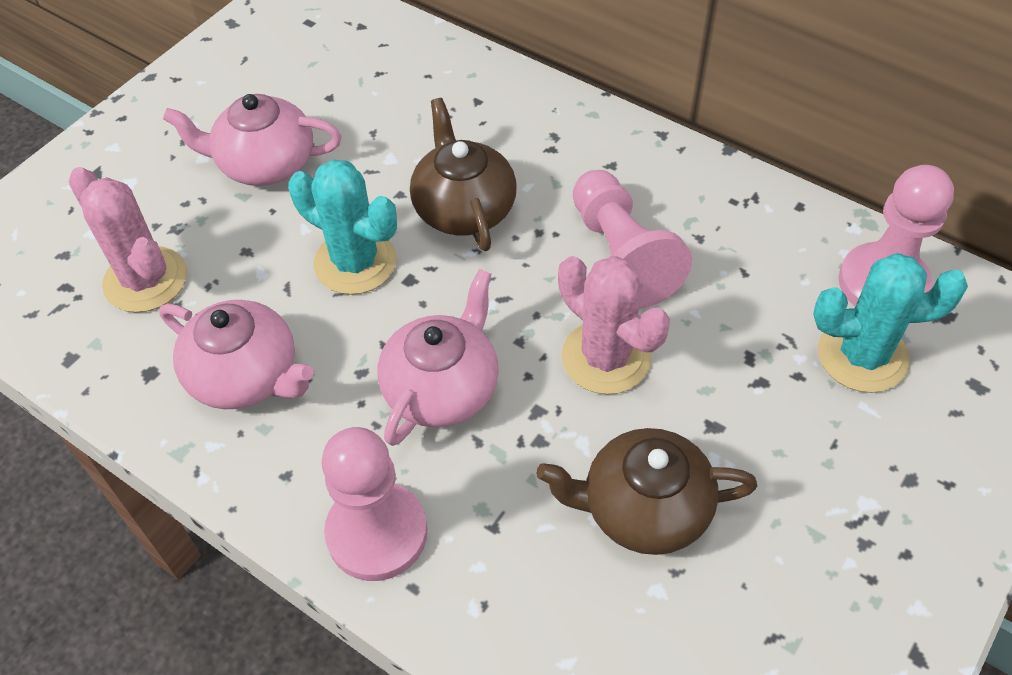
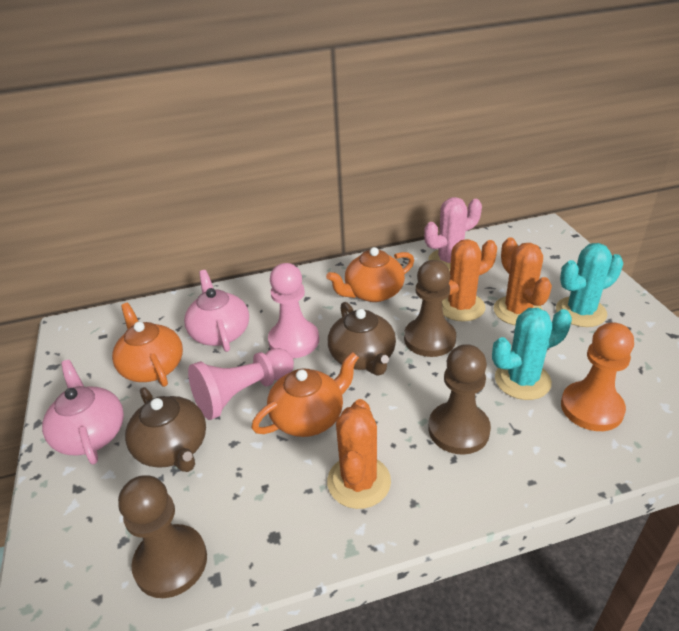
brown pawn: 0 -> 3
orange cactus: 0 -> 3
orange pawn: 0 -> 1
orange teapot: 0 -> 3
pink cactus: 2 -> 1
pink pawn: 3 -> 2
pink teapot: 3 -> 2

